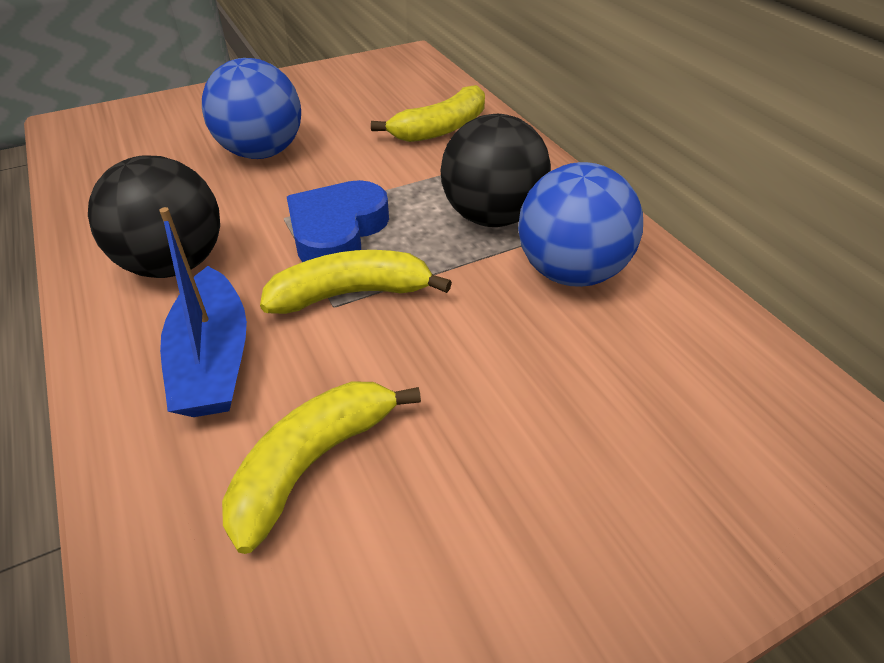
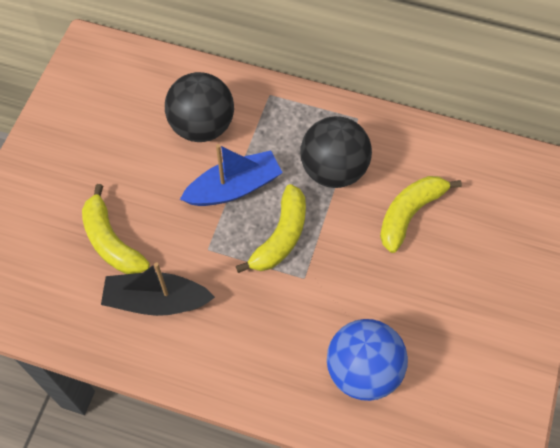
black boat: 0 -> 1
blue ball: 2 -> 1
blue heart: 1 -> 0

